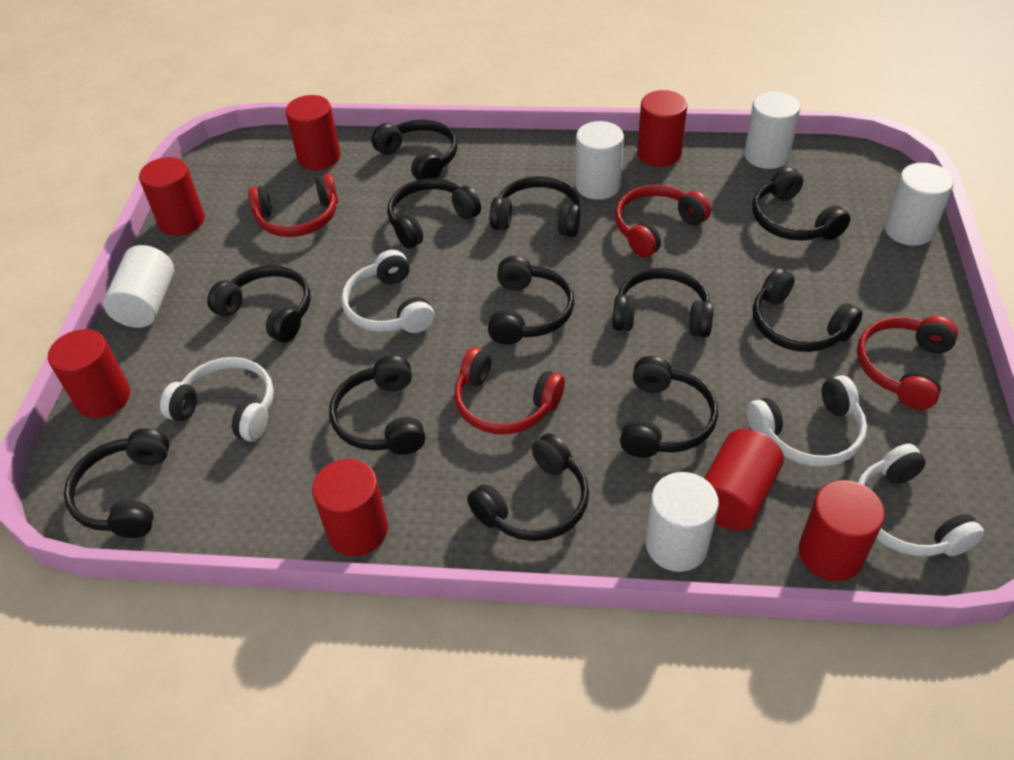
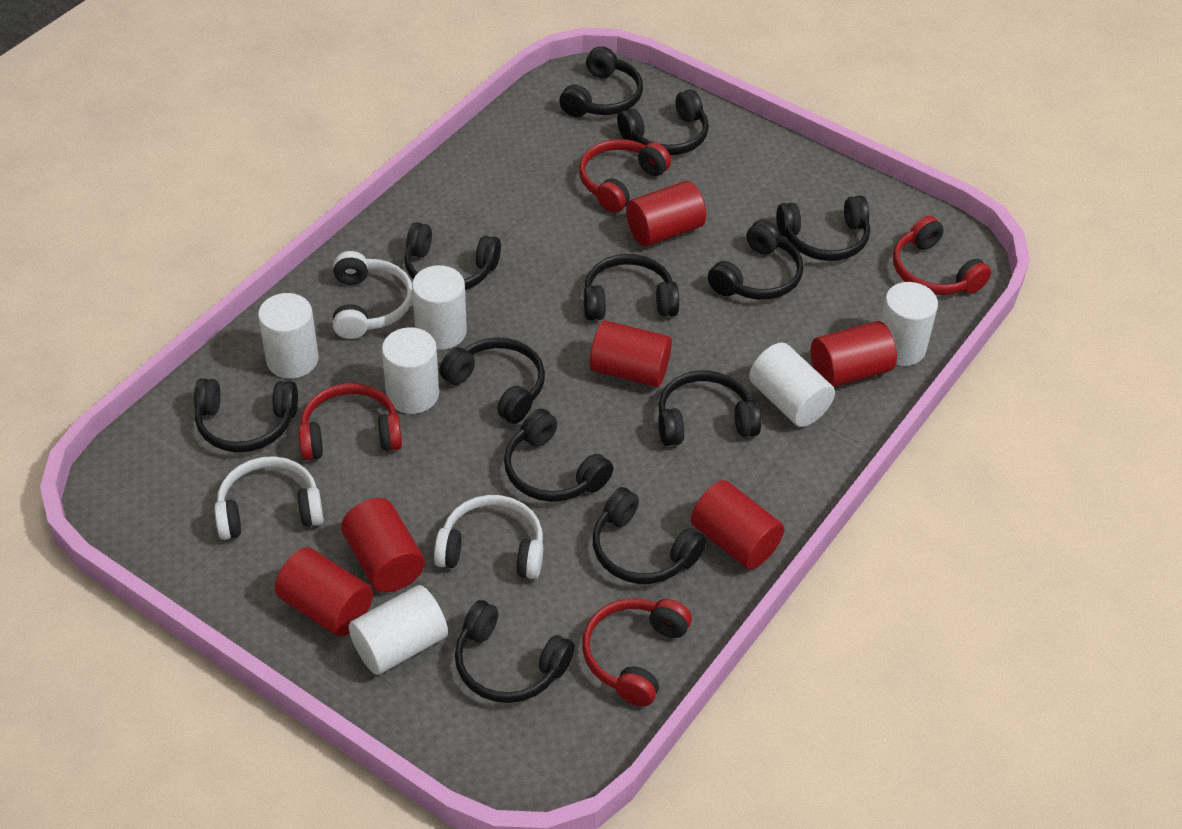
red cylinder: 7 -> 6
white cylinder: 5 -> 6
white headphones: 4 -> 3

